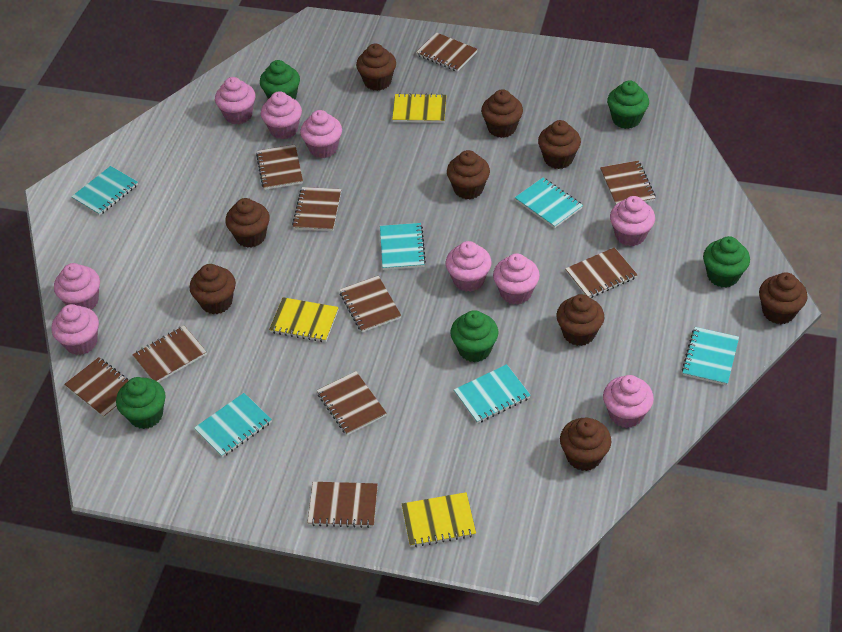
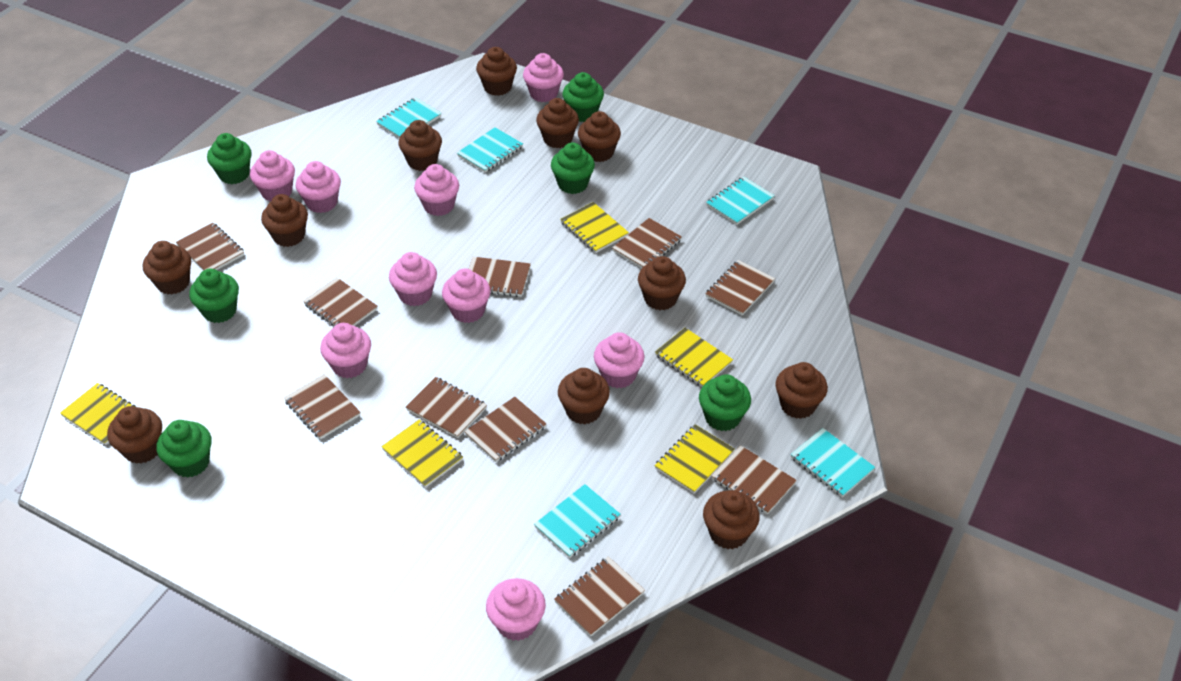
brown cupcake: 9 -> 11
green cupcake: 5 -> 6
turquoise notebook: 6 -> 5
yellow notebook: 3 -> 5

